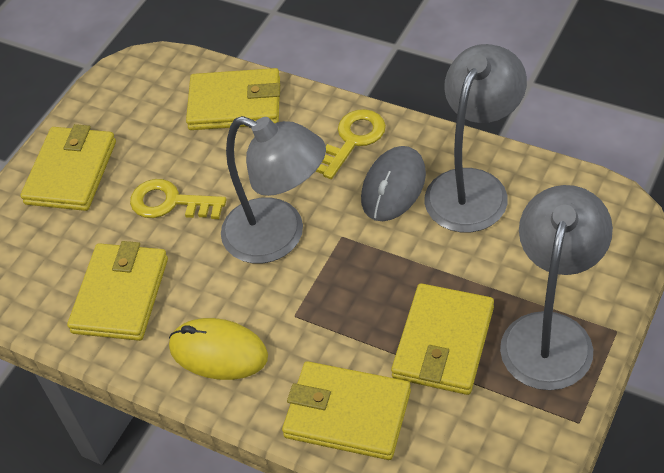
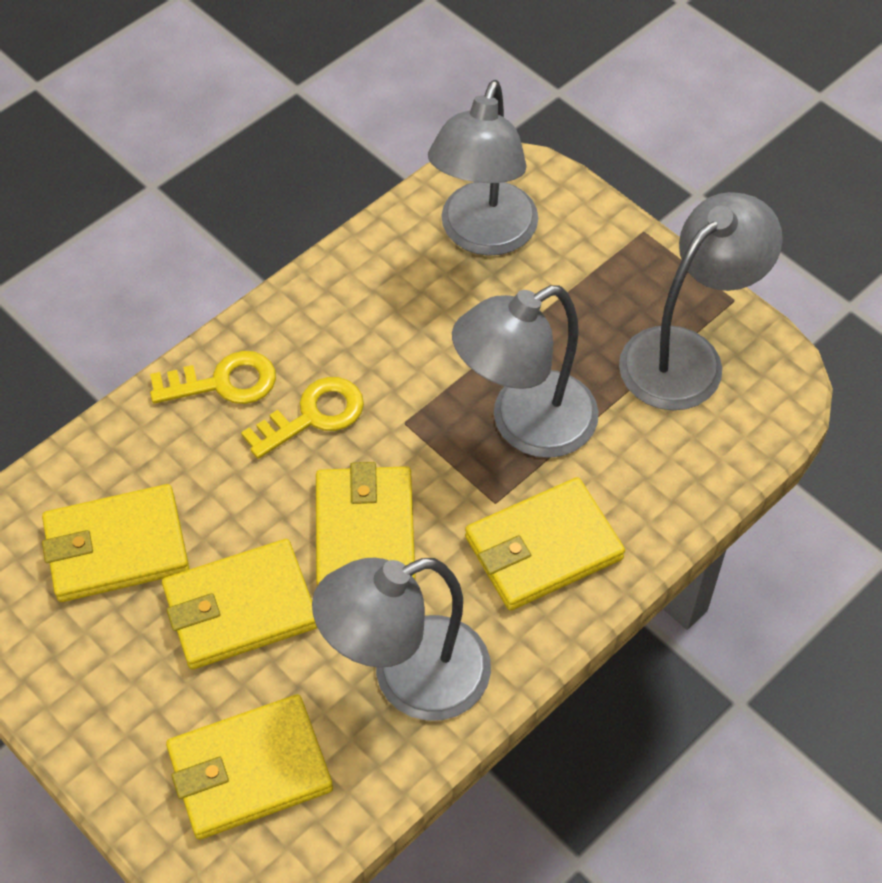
grey lamp: 3 -> 4
grey mouse: 1 -> 0
yellow mouse: 1 -> 0

